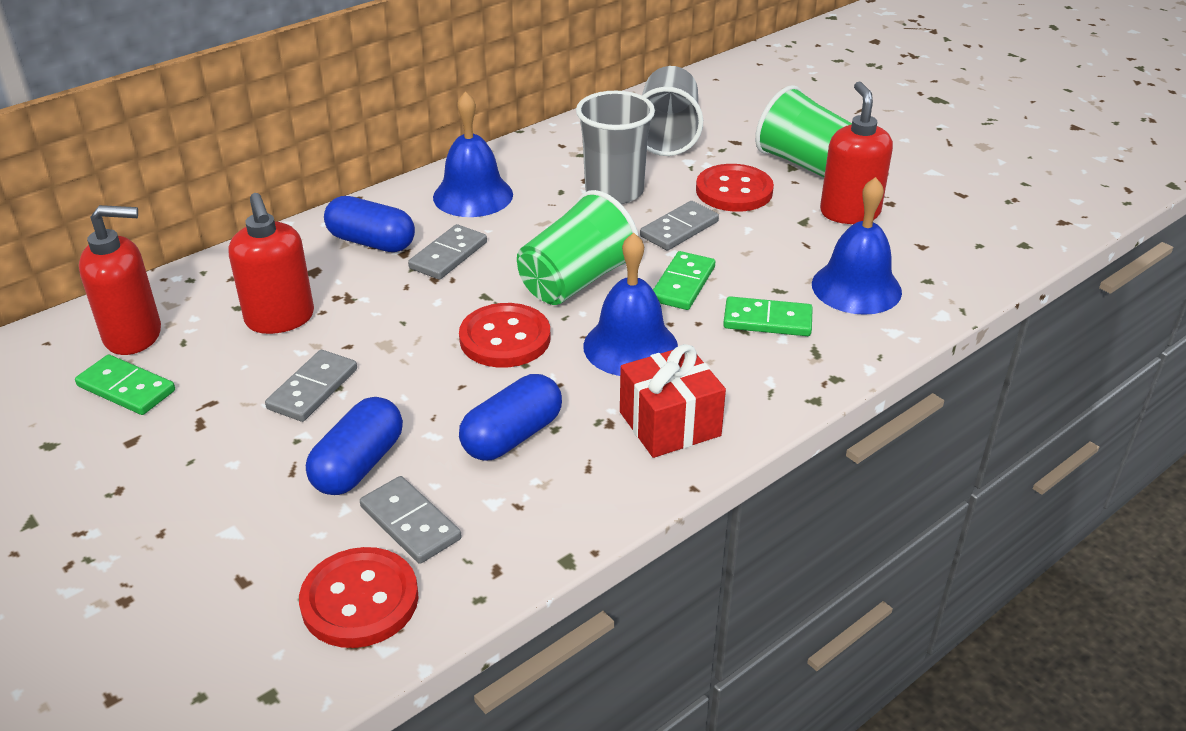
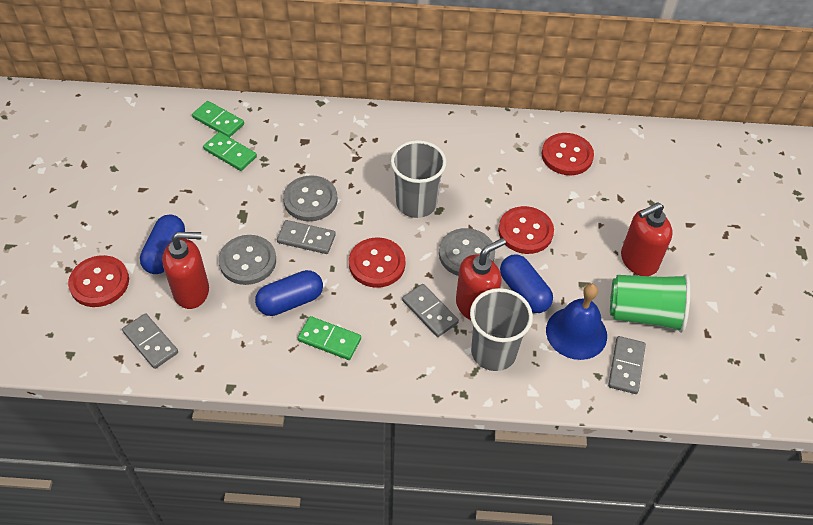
blue bell: 3 -> 1
green cup: 2 -> 1
grey button: 0 -> 3
red button: 3 -> 4
red gift: 1 -> 0

